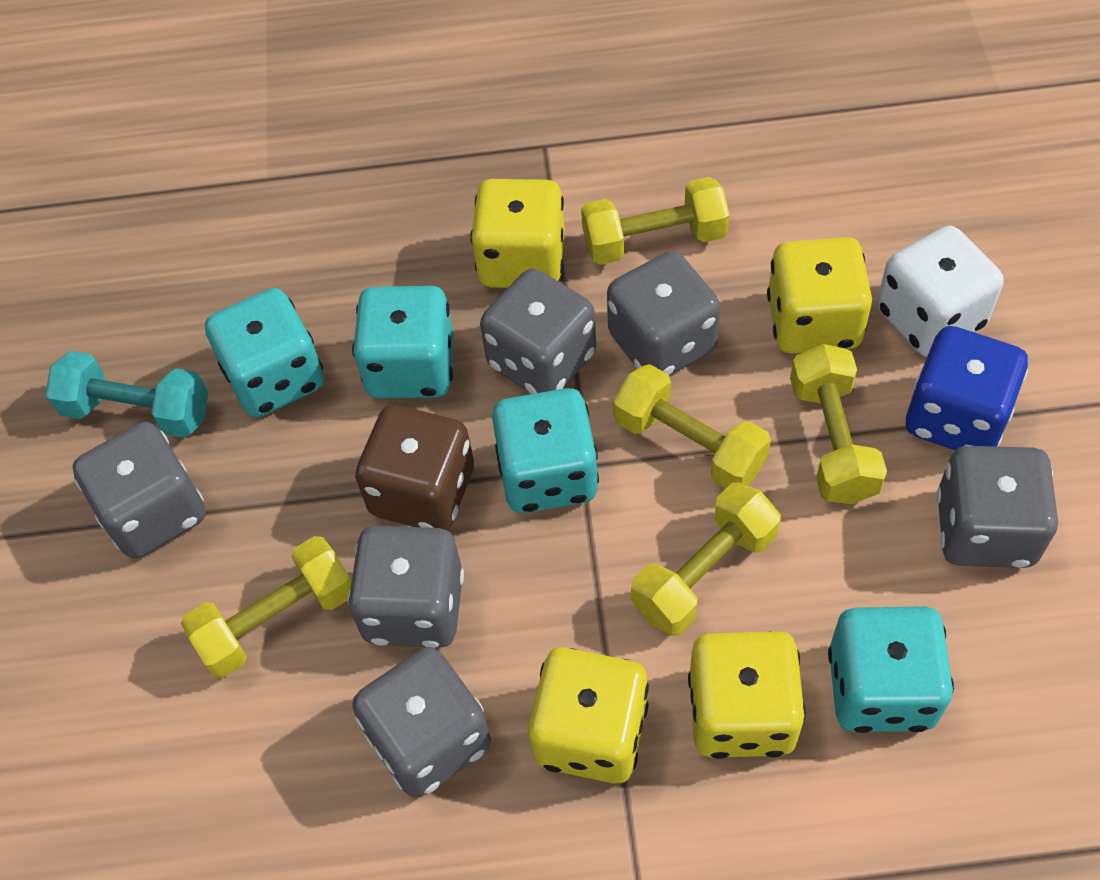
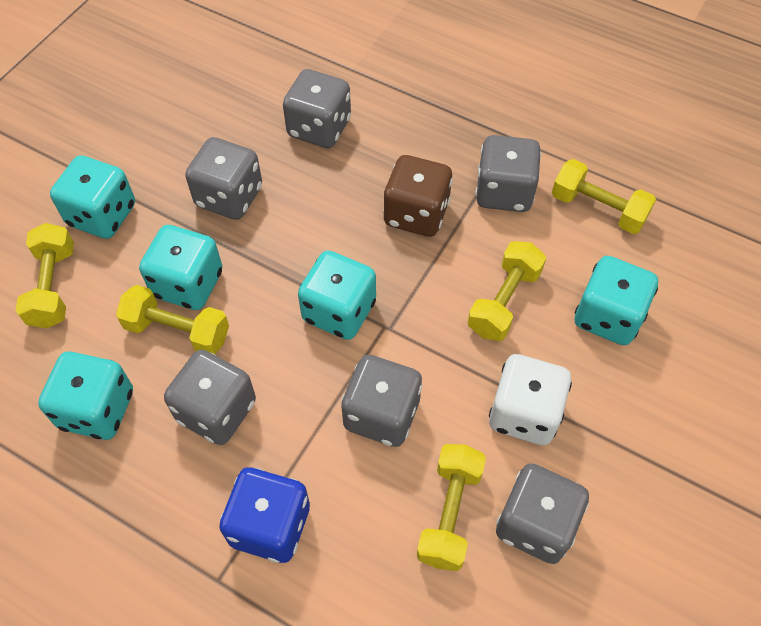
turquoise dice: 4 -> 5
turquoise dumbbell: 1 -> 0
yellow dice: 4 -> 0

